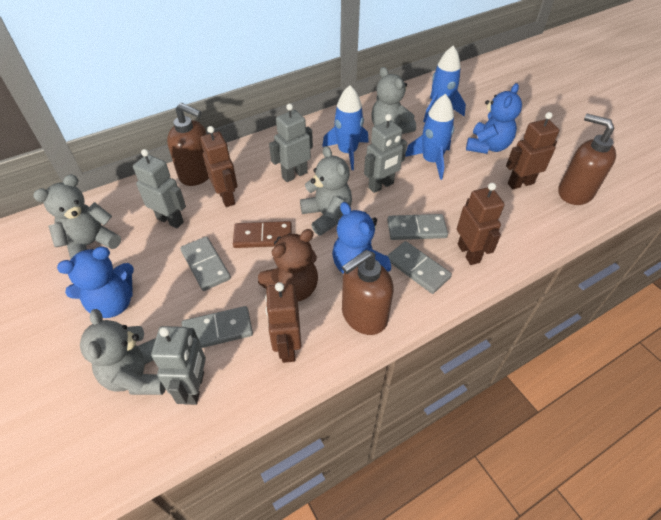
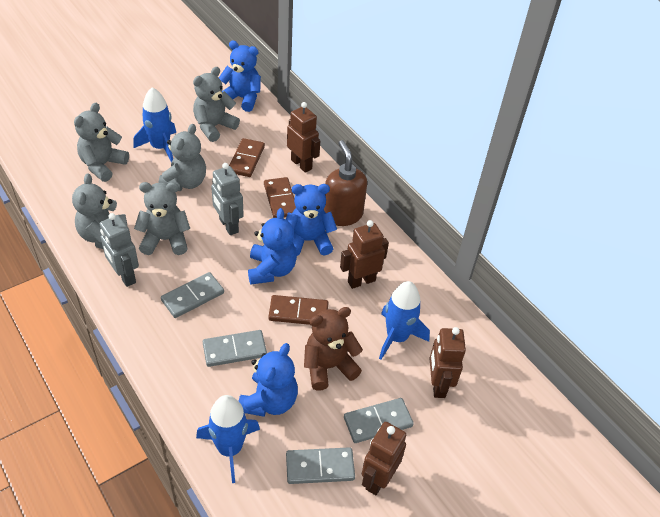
blue teddy bear: 3 -> 4
brown domino: 1 -> 3
brown soap dispenser: 3 -> 1
grey robot: 4 -> 2
grey teddy bear: 4 -> 5

